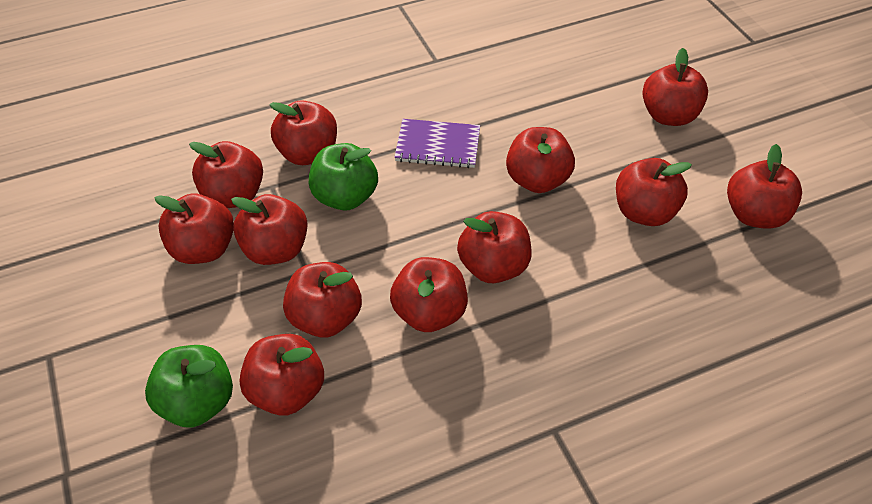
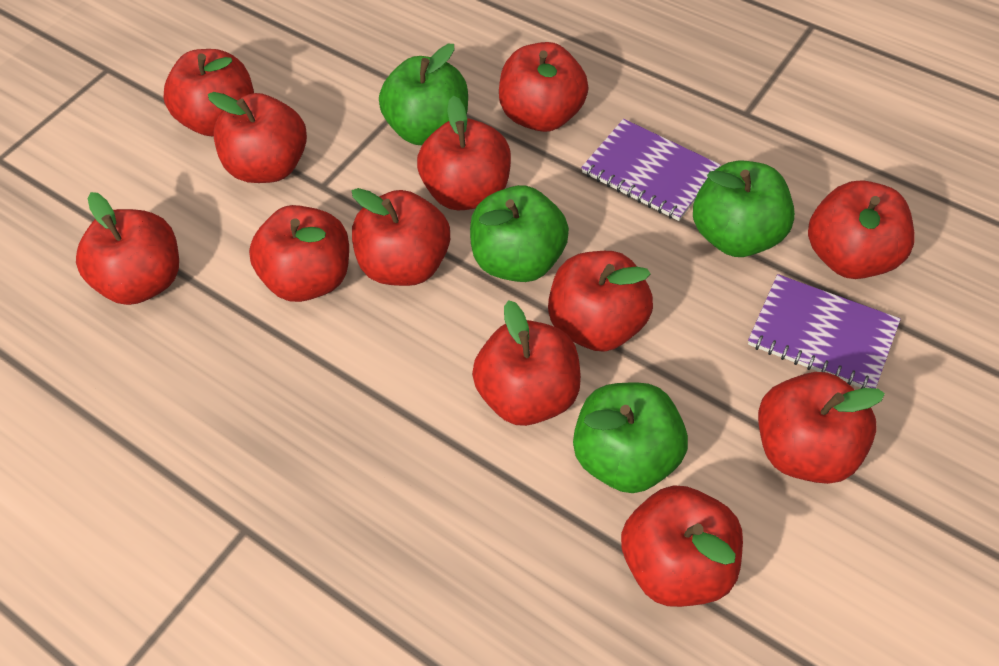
green apple: 2 -> 4
purple notebook: 1 -> 2

